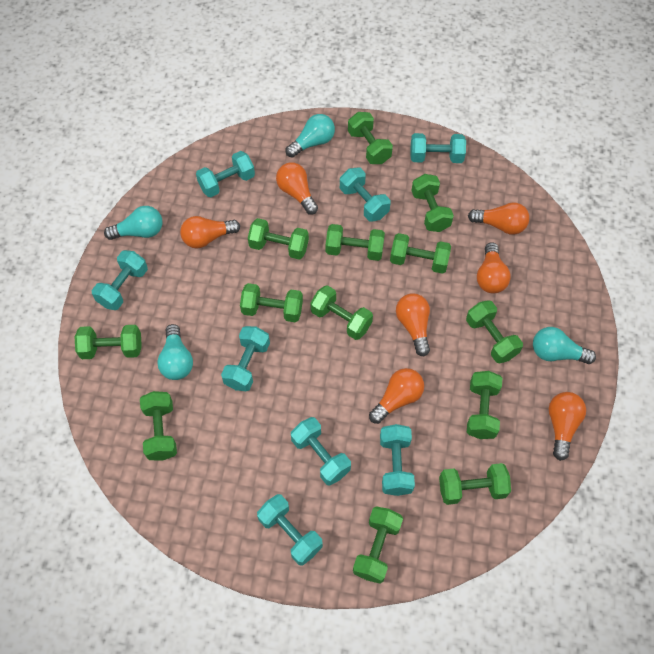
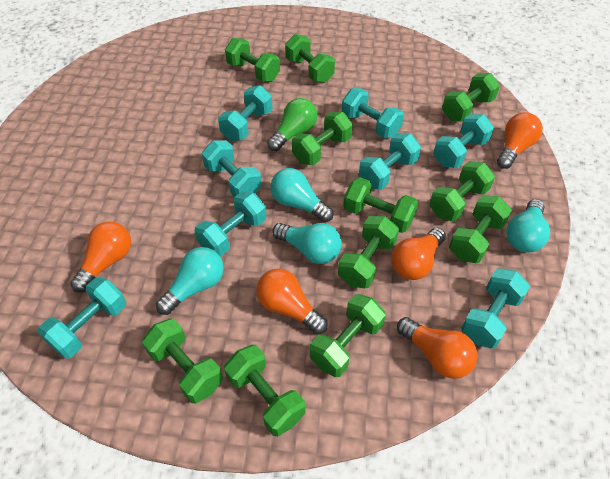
green dumbbell: 13 -> 11
green light bulb: 0 -> 1
orange light bulb: 7 -> 5

